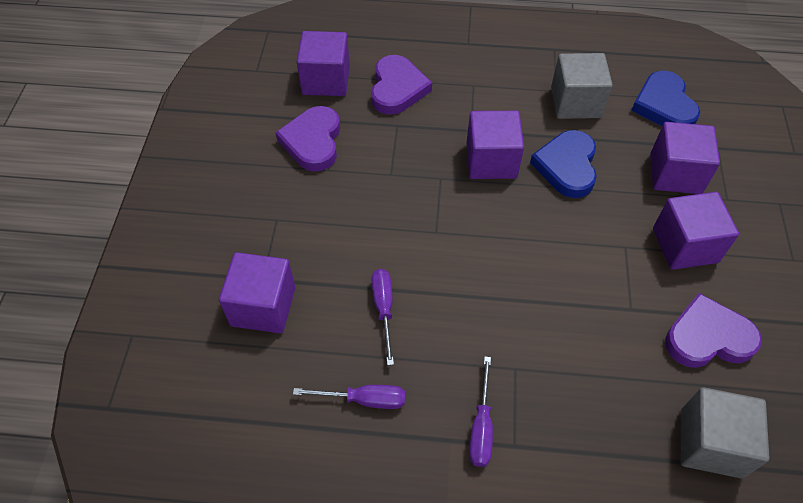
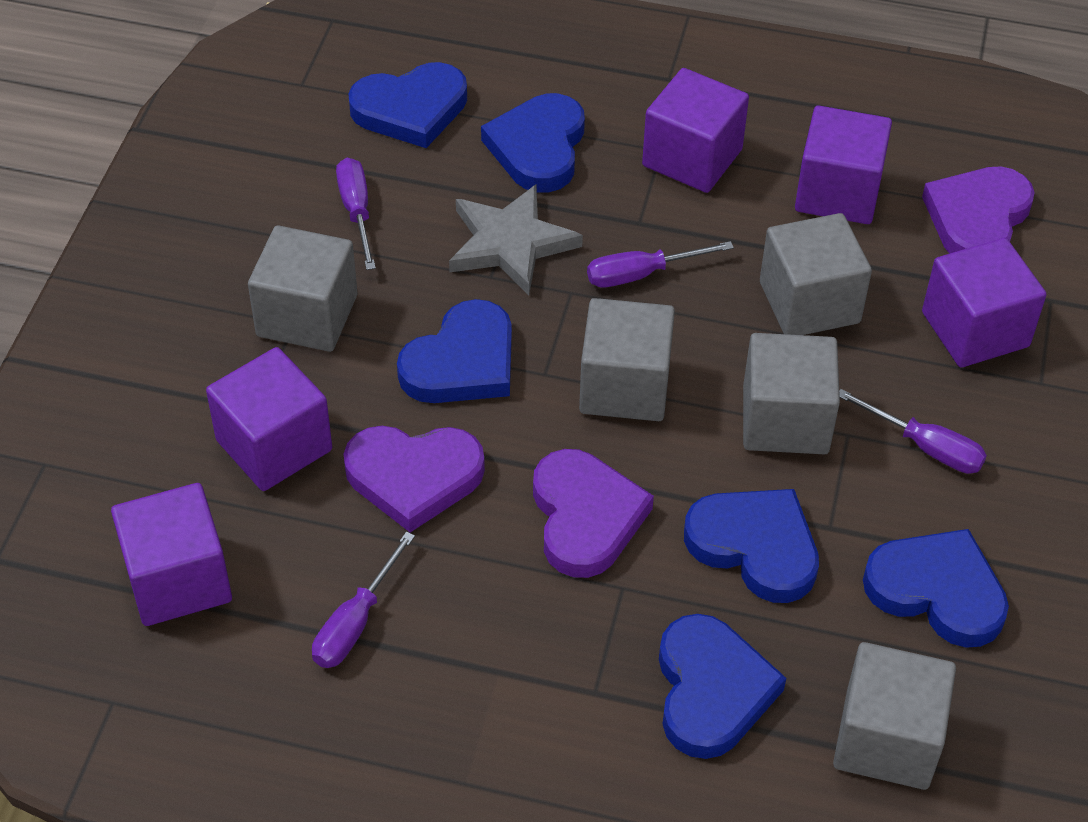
blue heart: 2 -> 6
grey cube: 2 -> 5
grey star: 0 -> 1
purple screwdriver: 3 -> 4

